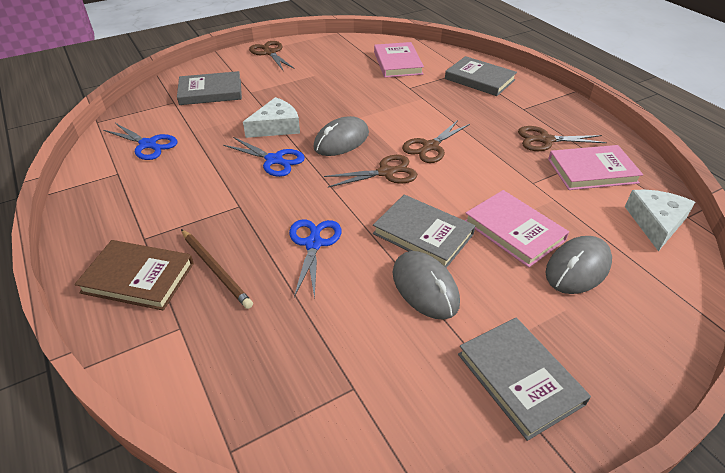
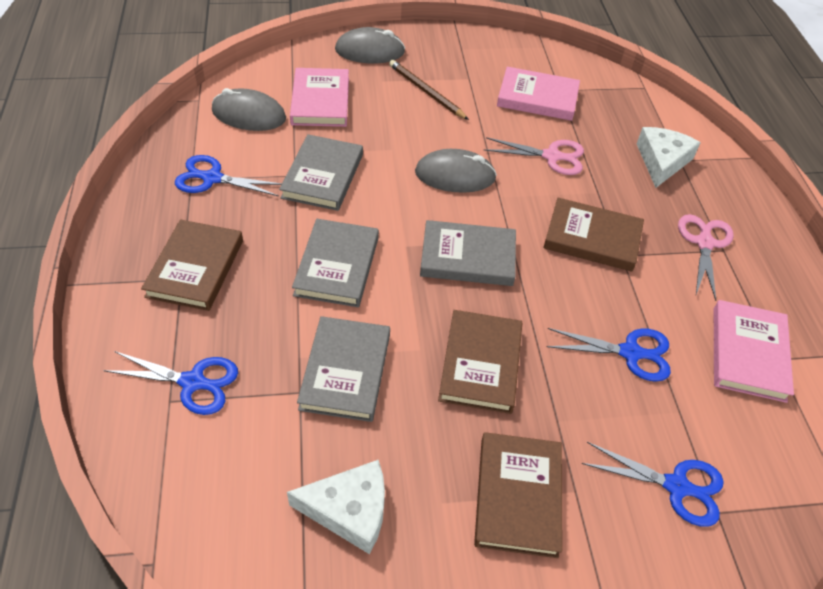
blue scissors: 3 -> 4
brown book: 1 -> 4
brown scissors: 4 -> 0
pink scissors: 0 -> 2

